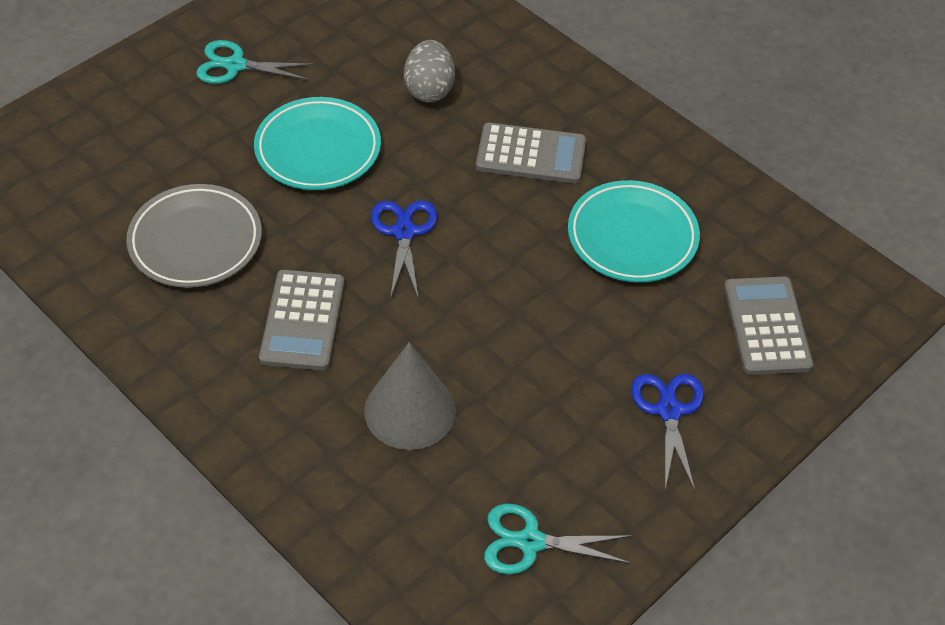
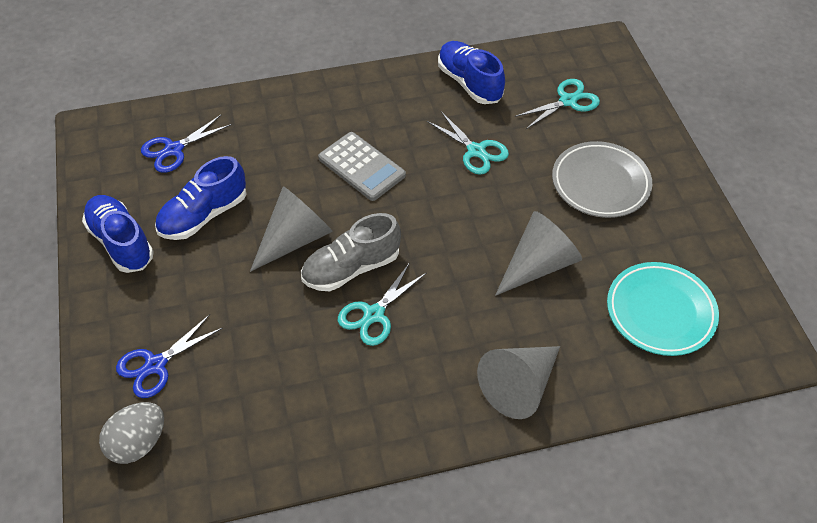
blue shoe: 0 -> 3
grey calculator: 3 -> 1
grey cone: 1 -> 3
grey shoe: 0 -> 1
turquoise plate: 2 -> 1
turquoise scissors: 2 -> 3

